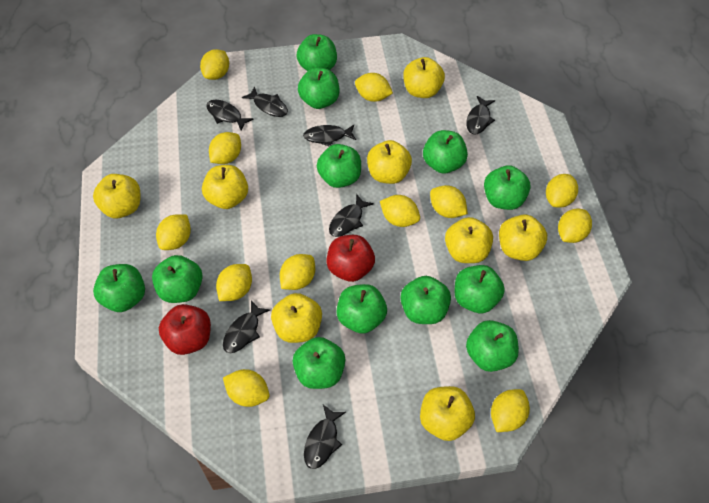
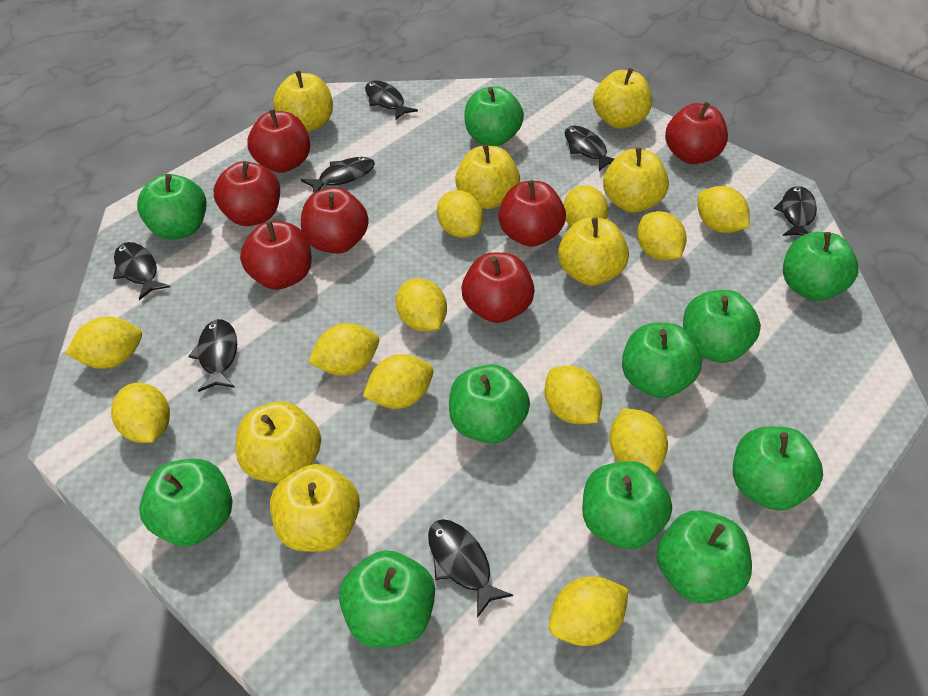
green apple: 12 -> 11
red apple: 2 -> 7
yellow apple: 8 -> 7

